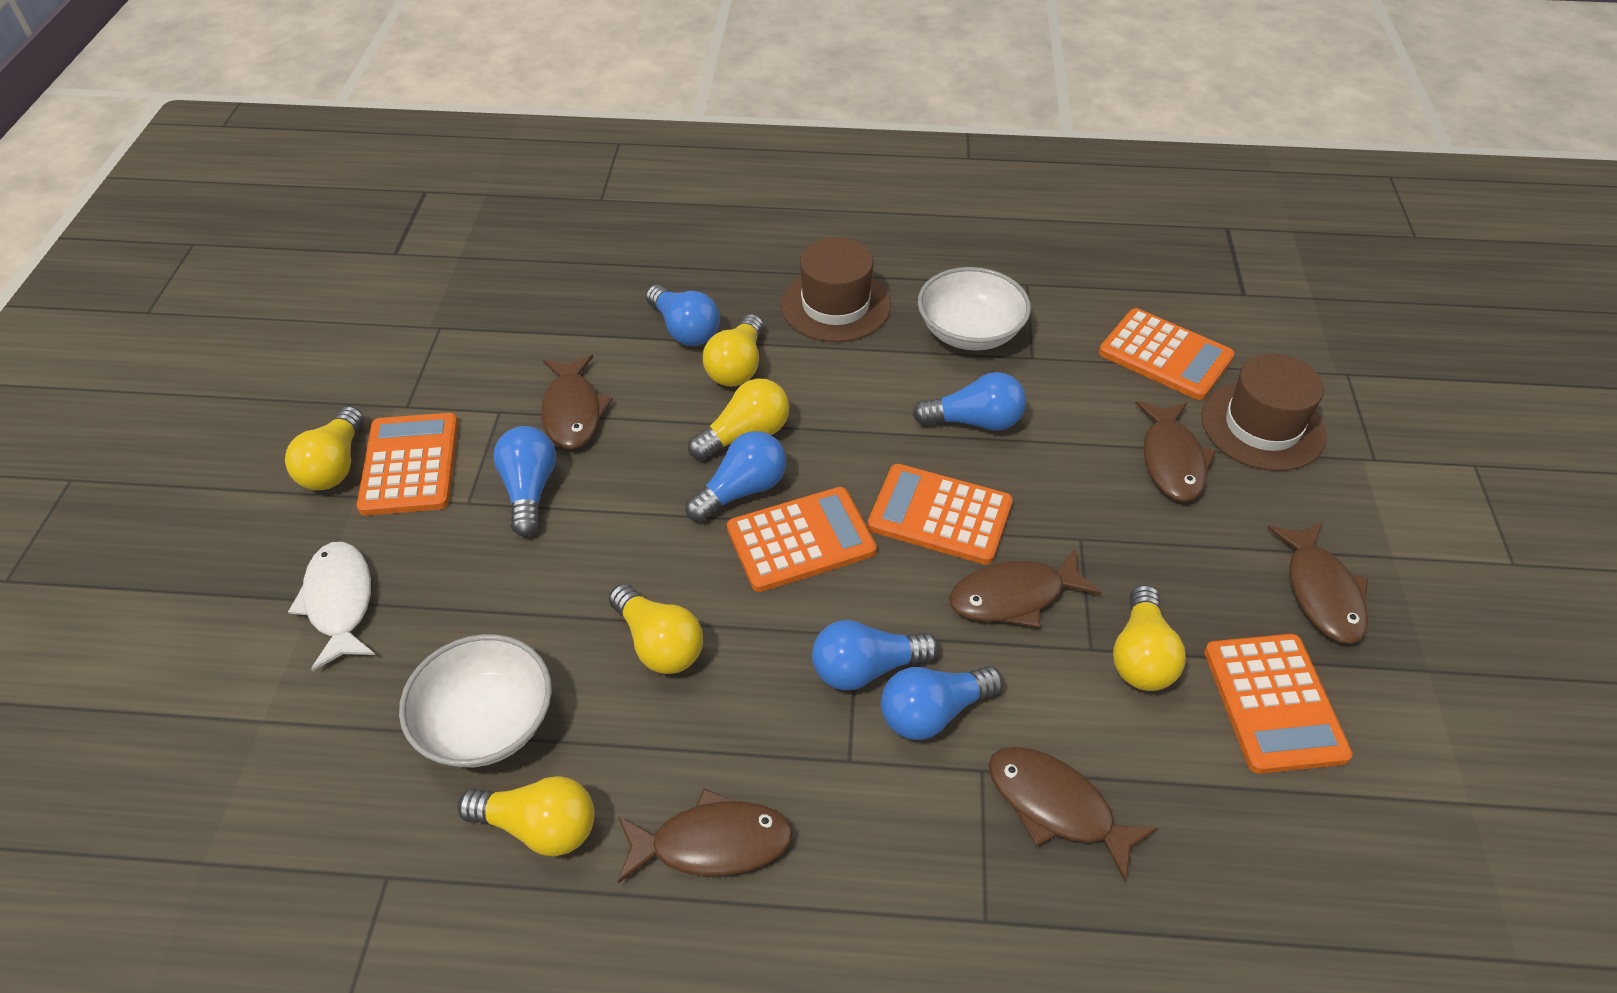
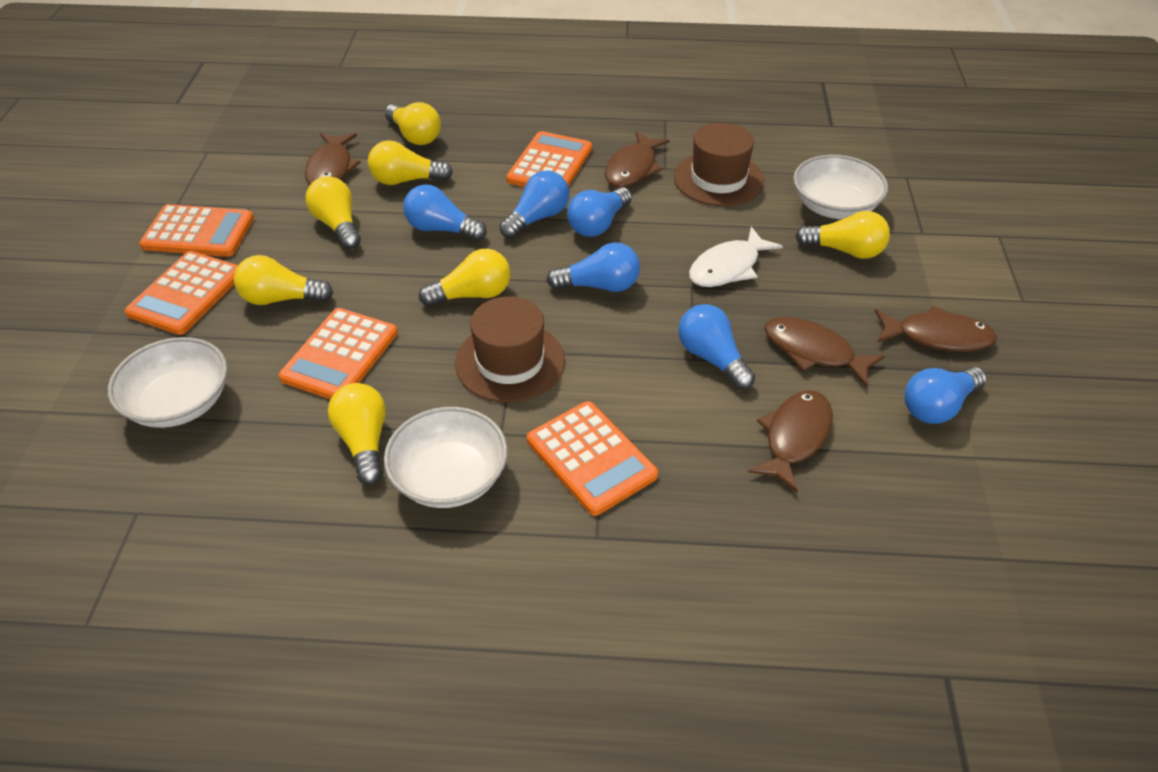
brown fish: 6 -> 5
white bowl: 2 -> 3
yellow light bulb: 6 -> 7

